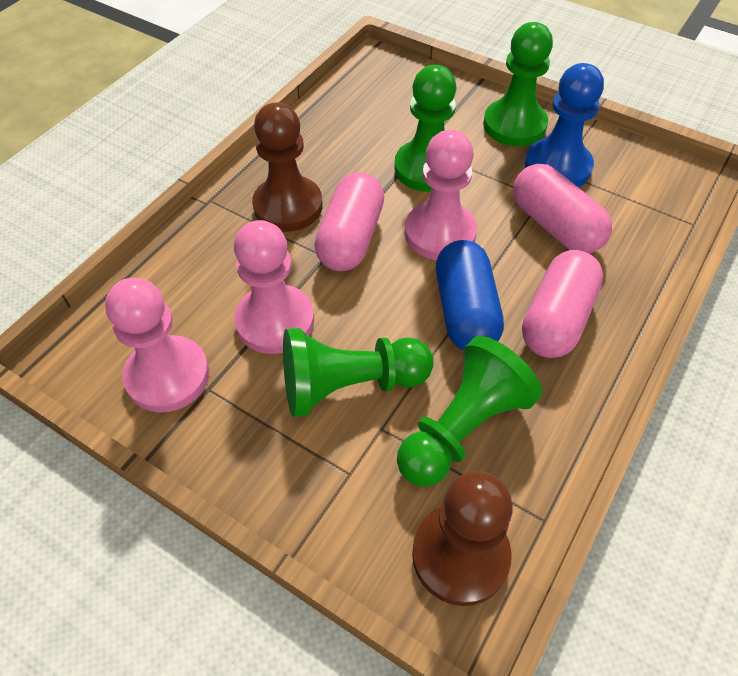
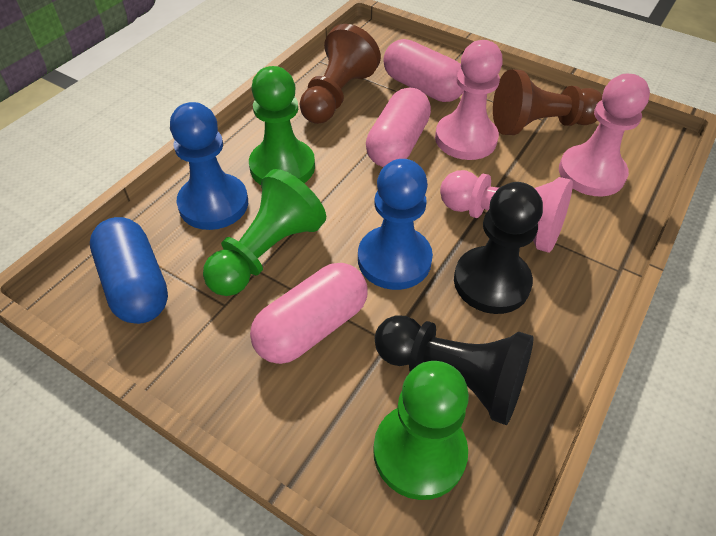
black pawn: 0 -> 2
blue pawn: 1 -> 2
green pawn: 4 -> 3

